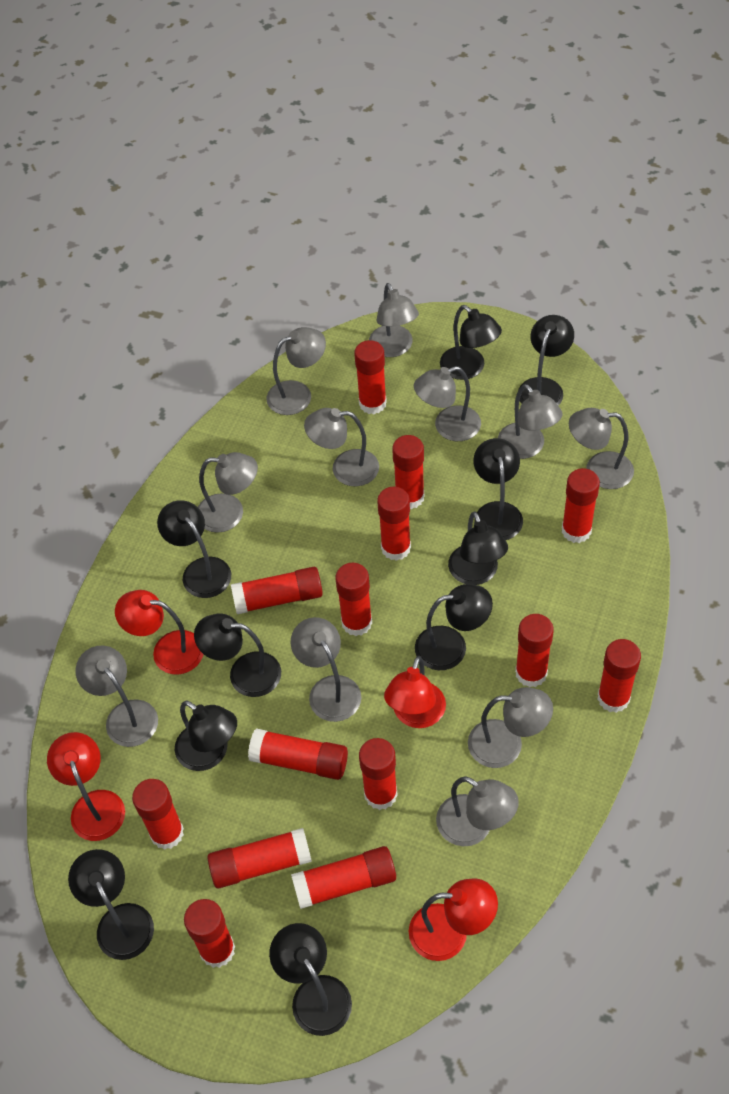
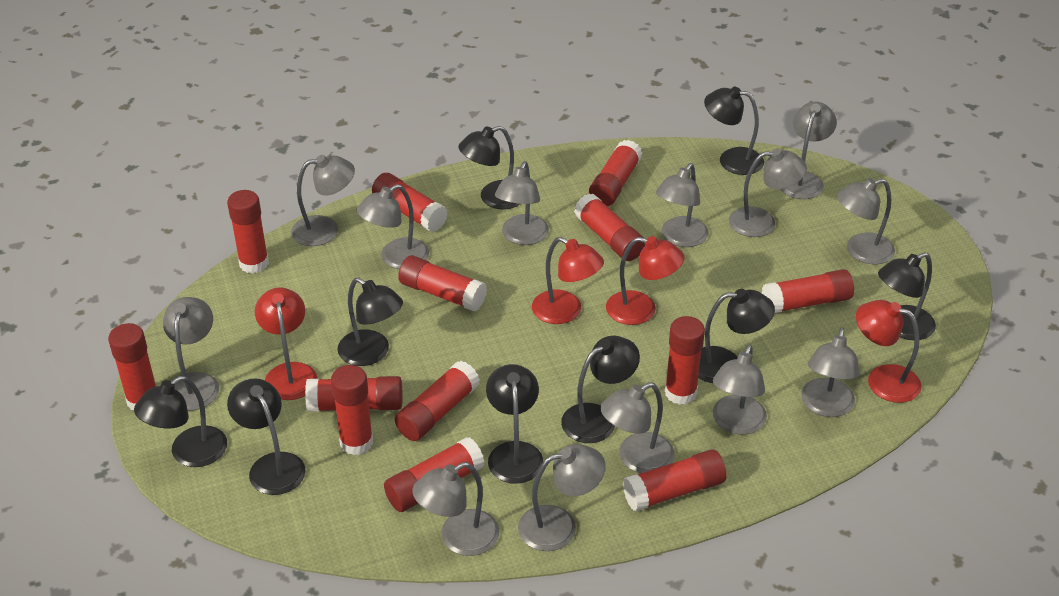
black lamp: 10 -> 9
grey lamp: 11 -> 13
red glue stick: 14 -> 13

